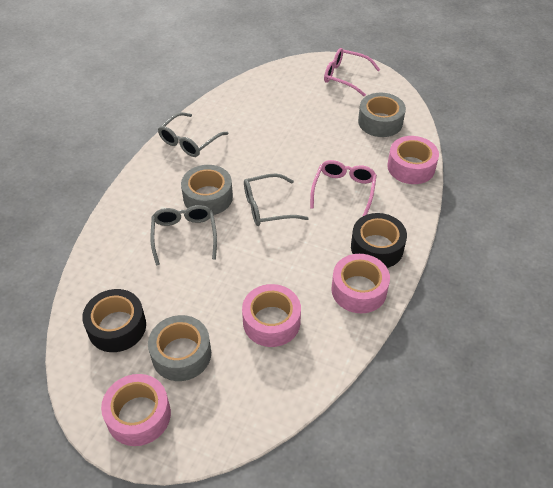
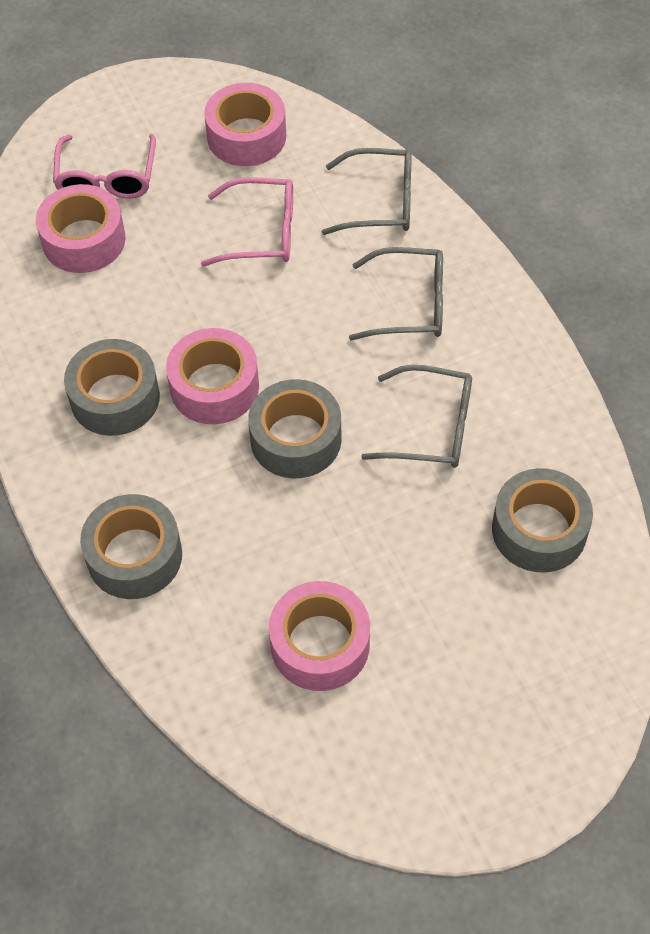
black tape: 2 -> 0
grey tape: 3 -> 4

